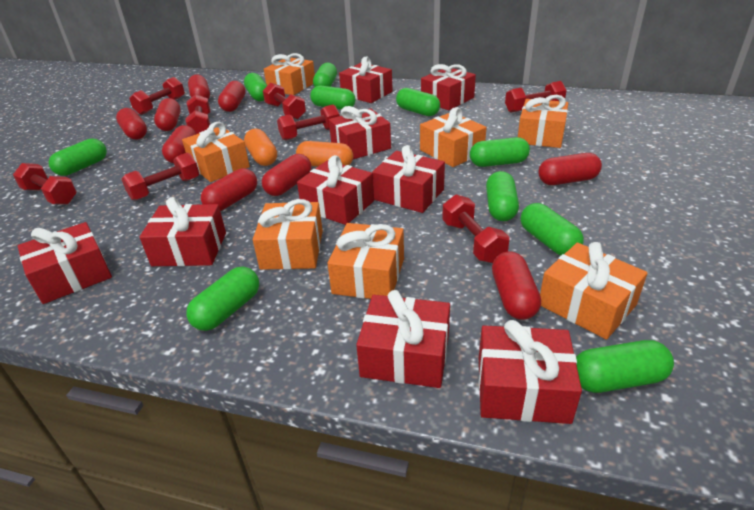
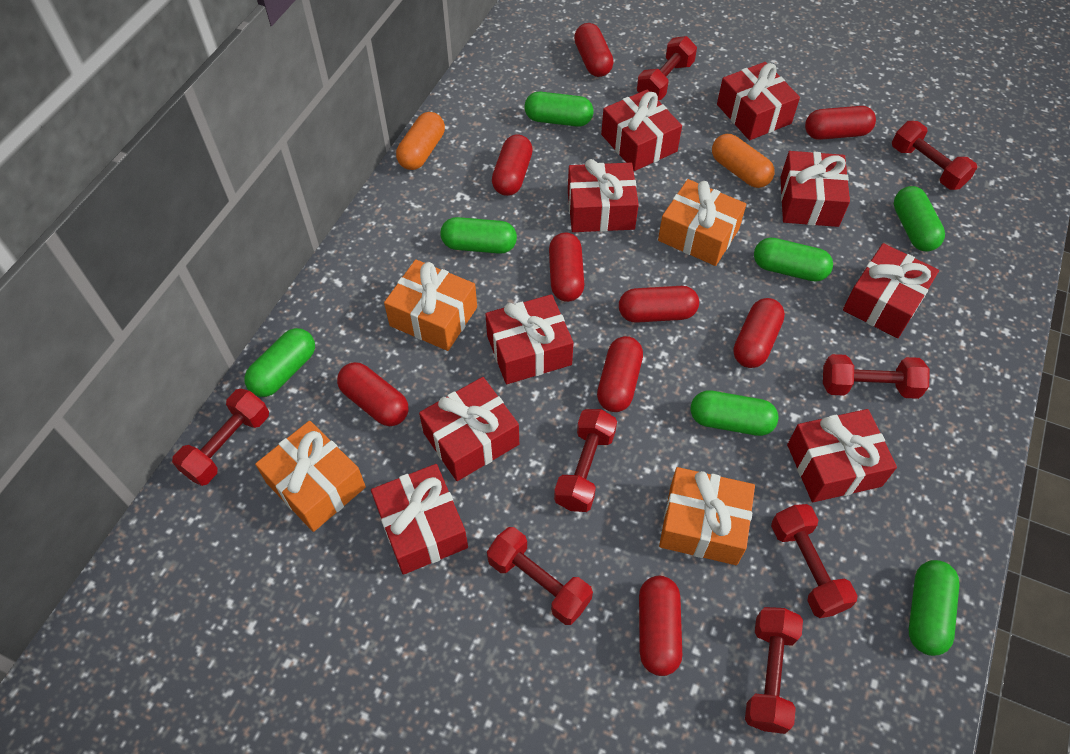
green capsule: 10 -> 7
orange gift: 7 -> 4

